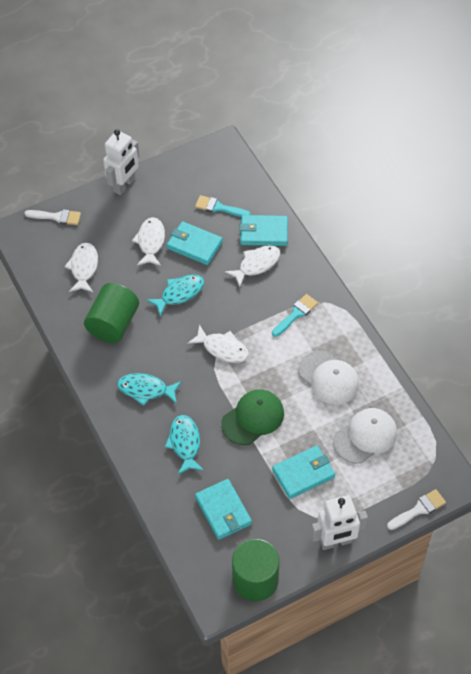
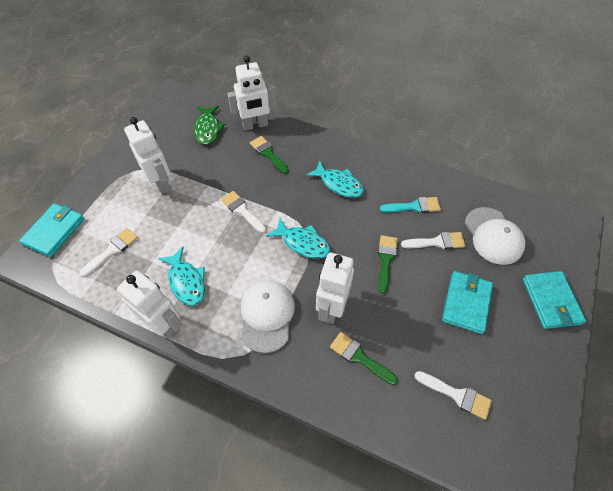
green brush: 0 -> 3
green cap: 1 -> 0
green cylinder: 2 -> 0
green fish: 0 -> 1
turquoise brush: 2 -> 1
turquoise wallet: 4 -> 3
white brush: 2 -> 4
white fish: 4 -> 0
white robot: 2 -> 4

